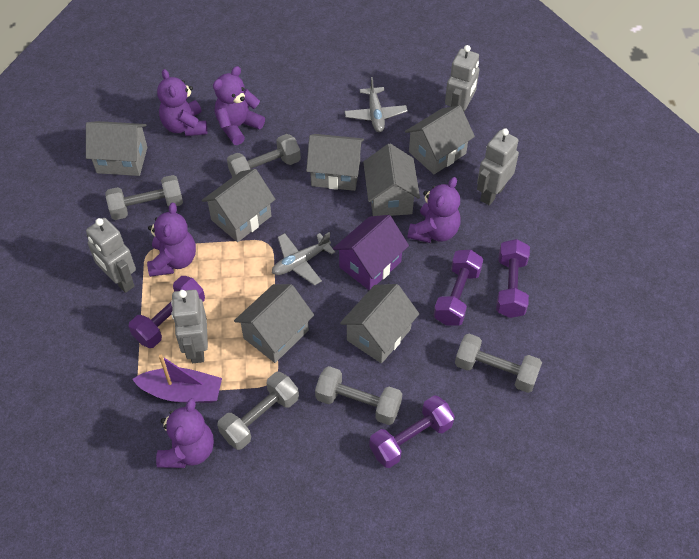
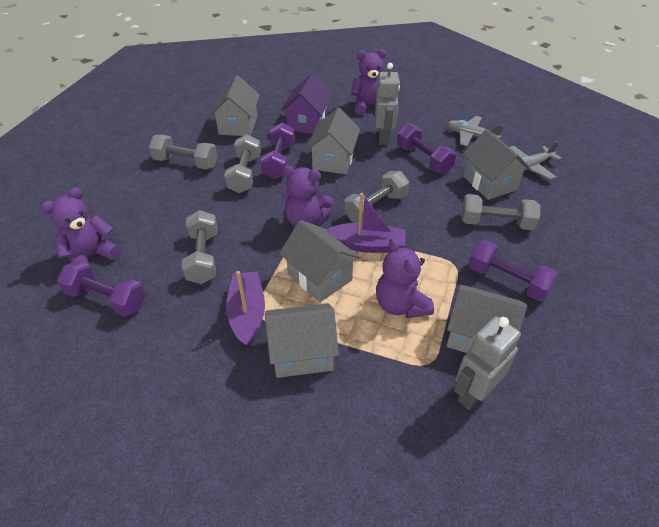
grey house: 7 -> 6
grey robot: 4 -> 2
purple boat: 1 -> 2
purple teddy bear: 5 -> 4

